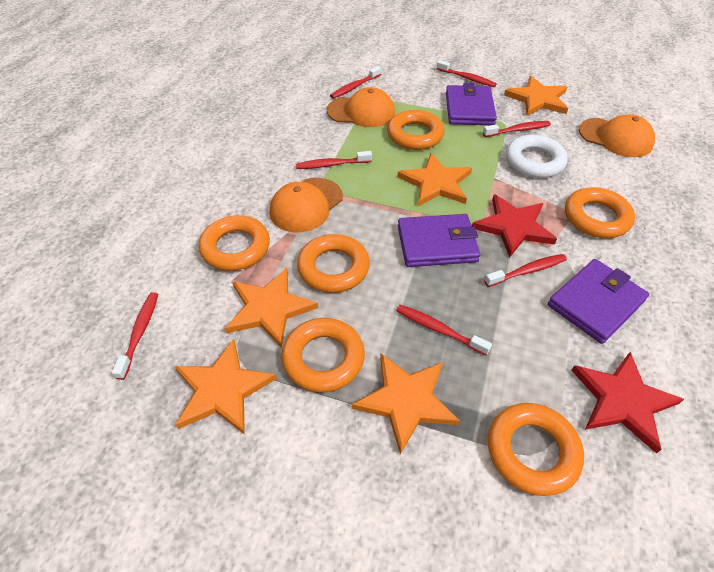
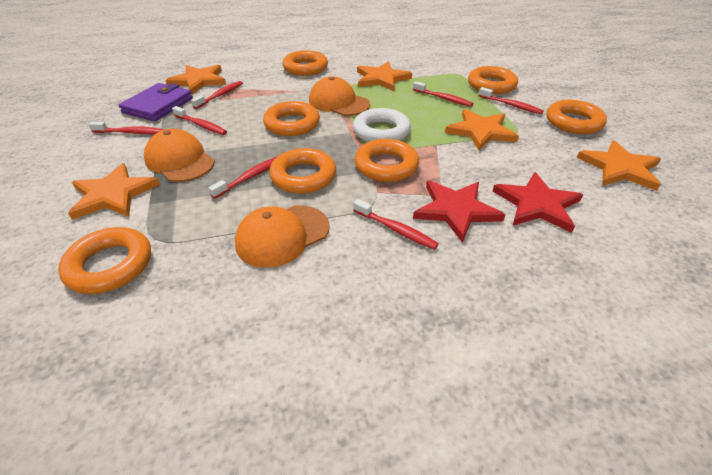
orange ring: 6 -> 7
purple wallet: 3 -> 1

